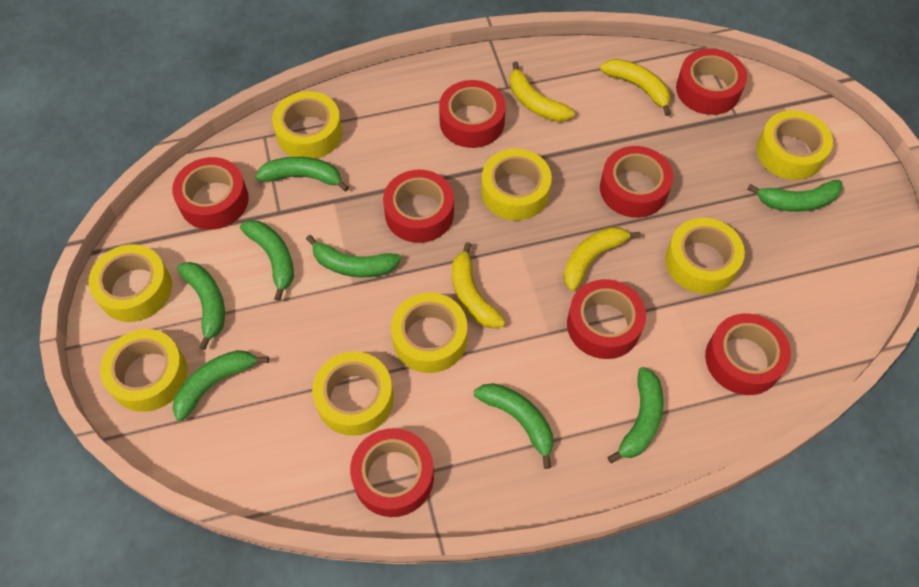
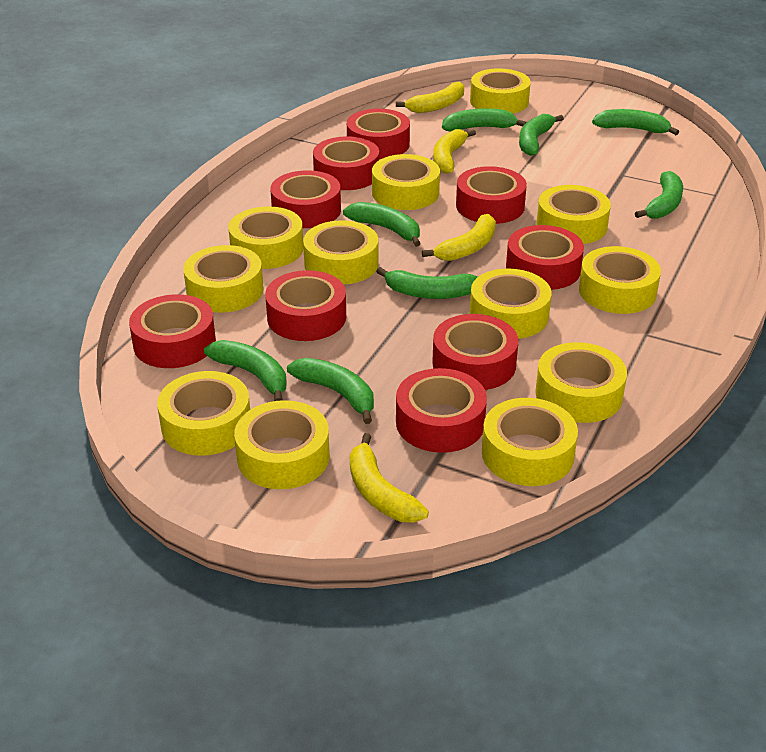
red tape: 8 -> 9
yellow tape: 8 -> 12

